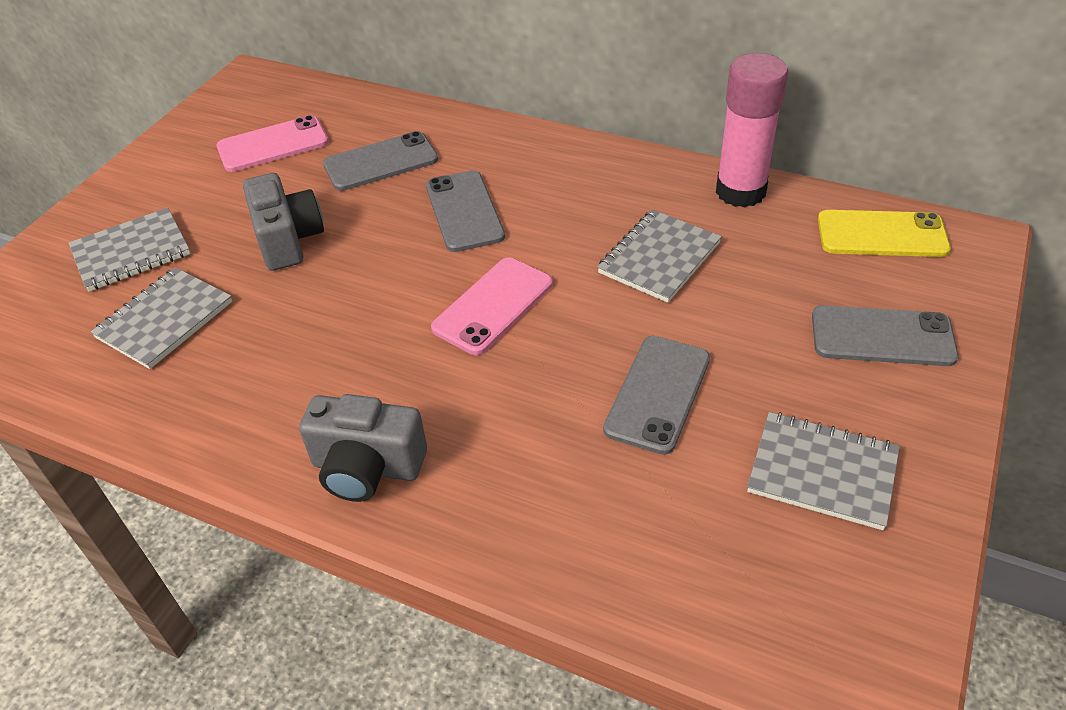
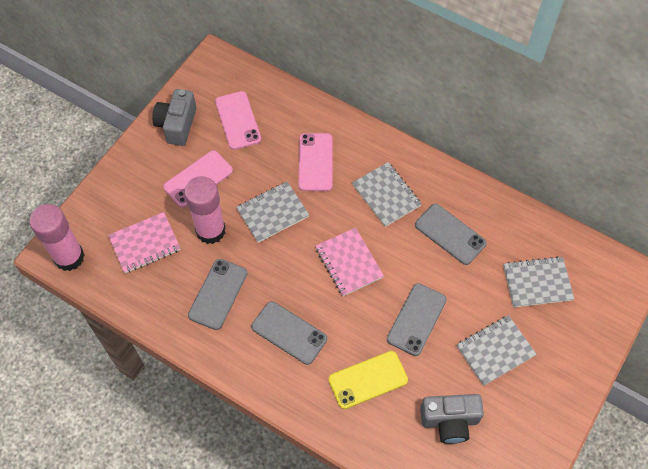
pink glue stick: 1 -> 2
pink notebook: 0 -> 2
pink phone: 2 -> 3

